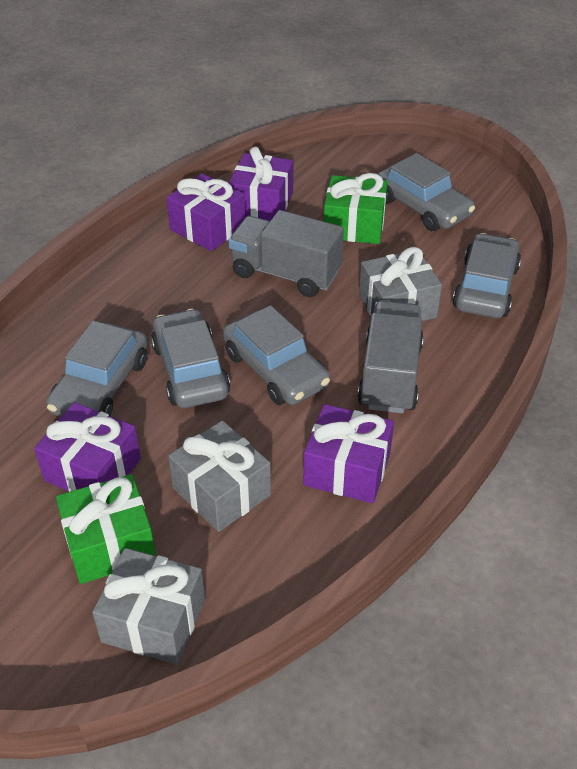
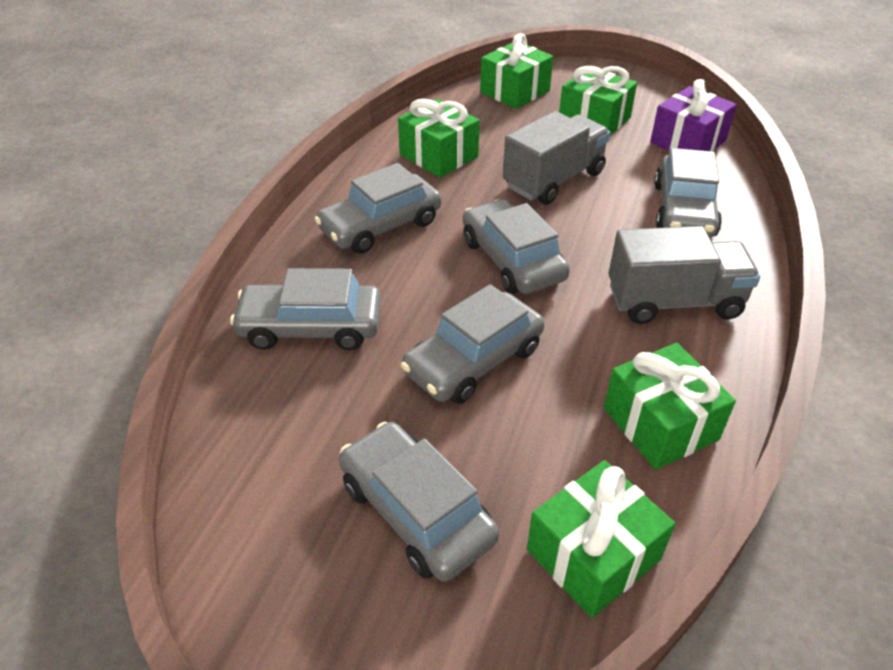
green gift: 2 -> 5
grey car: 5 -> 6
grey gift: 3 -> 0
purple gift: 4 -> 1

